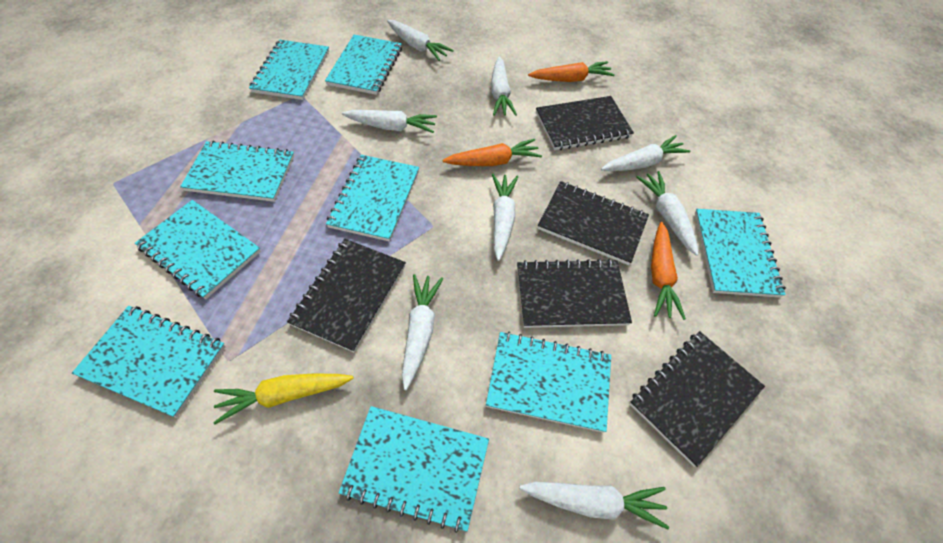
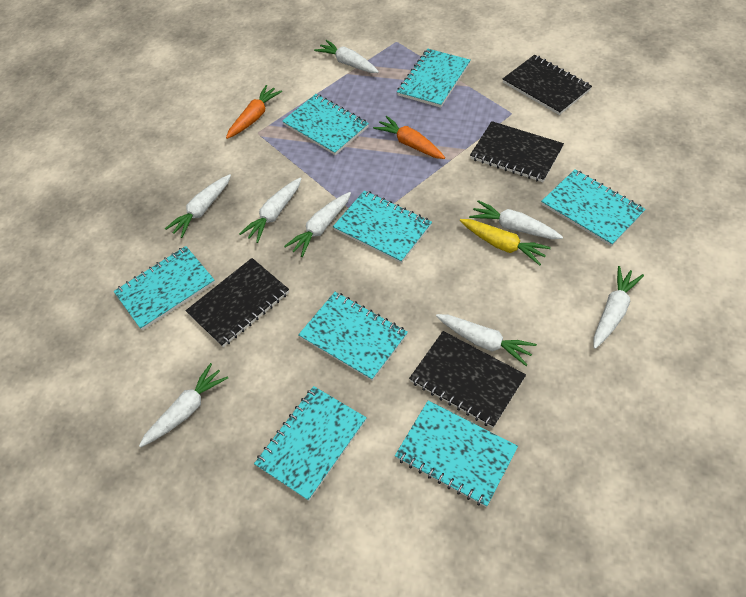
black notebook: 5 -> 4
orange carrot: 3 -> 2
turquoise notebook: 9 -> 8

